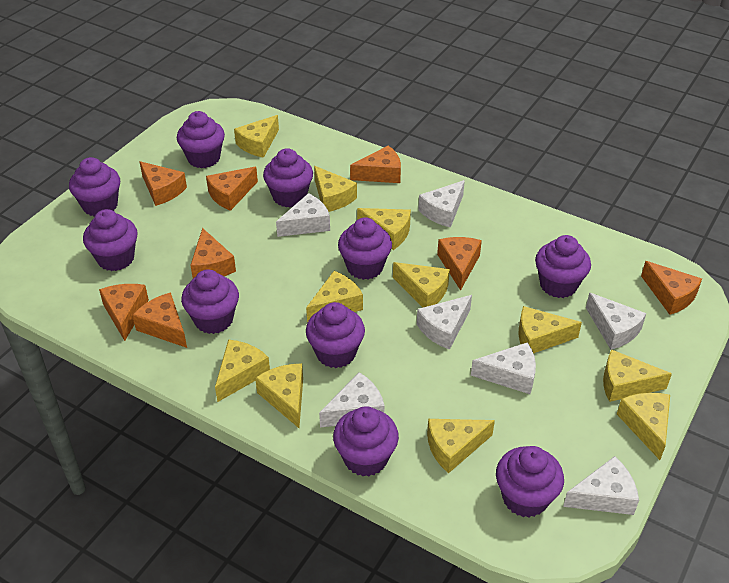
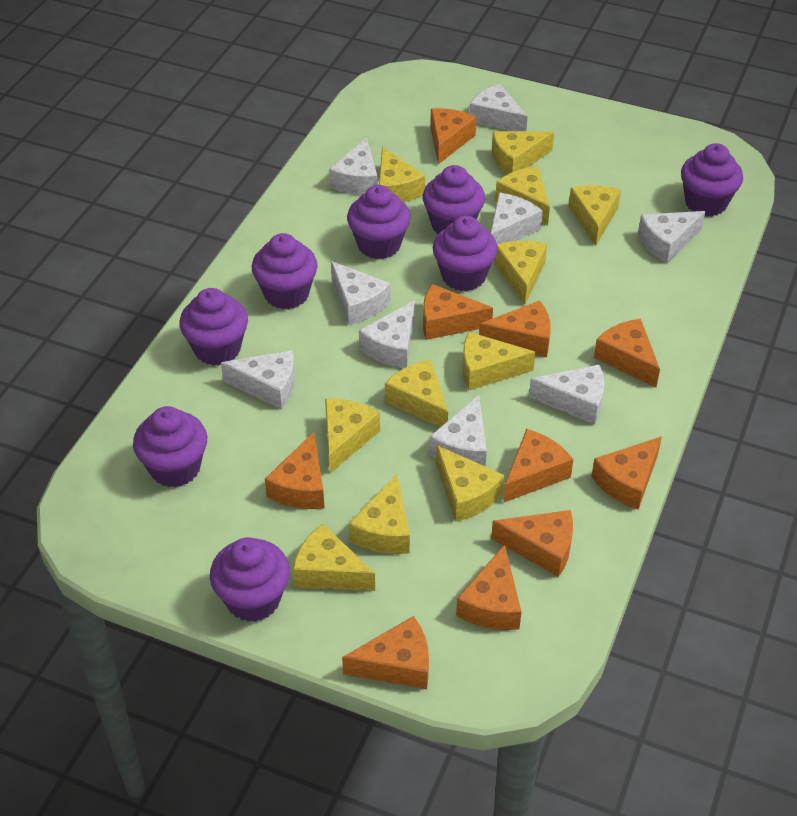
orange cheese: 8 -> 10
purple cupcake: 10 -> 8
white cheese: 7 -> 9

